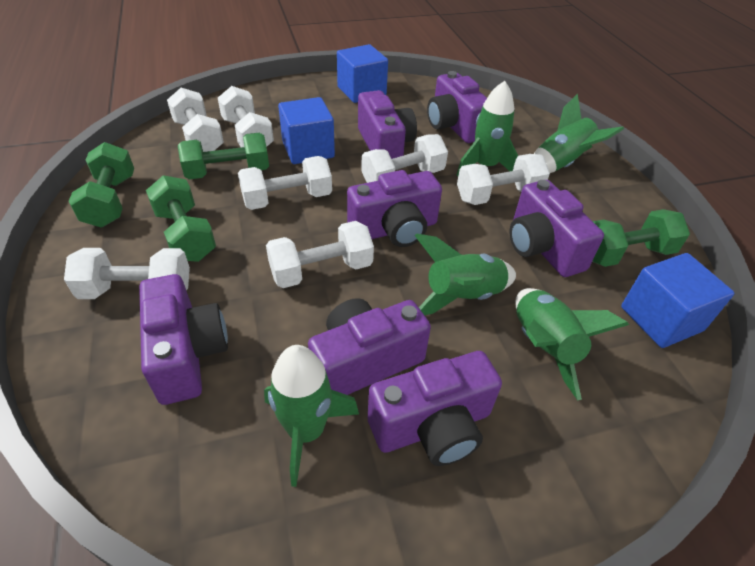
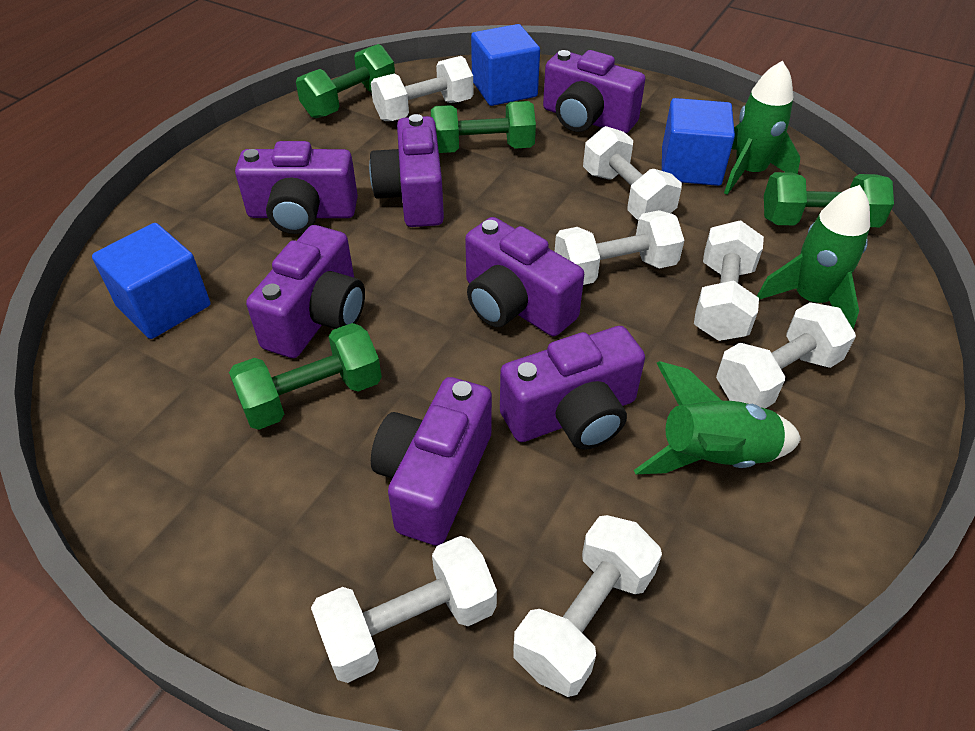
green rocket: 5 -> 3

